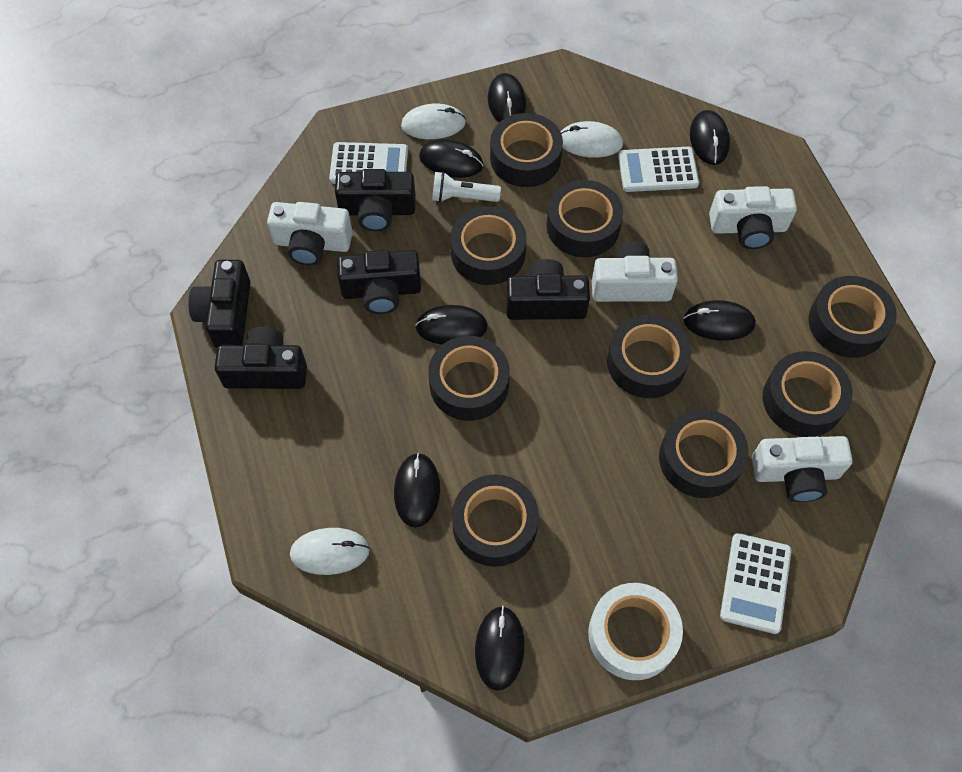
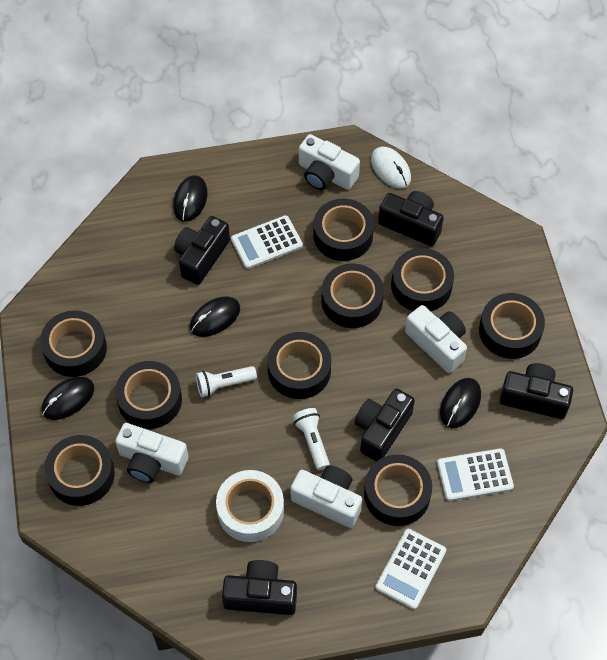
black mouse: 7 -> 4
white flashlight: 1 -> 2
white mouse: 3 -> 1

